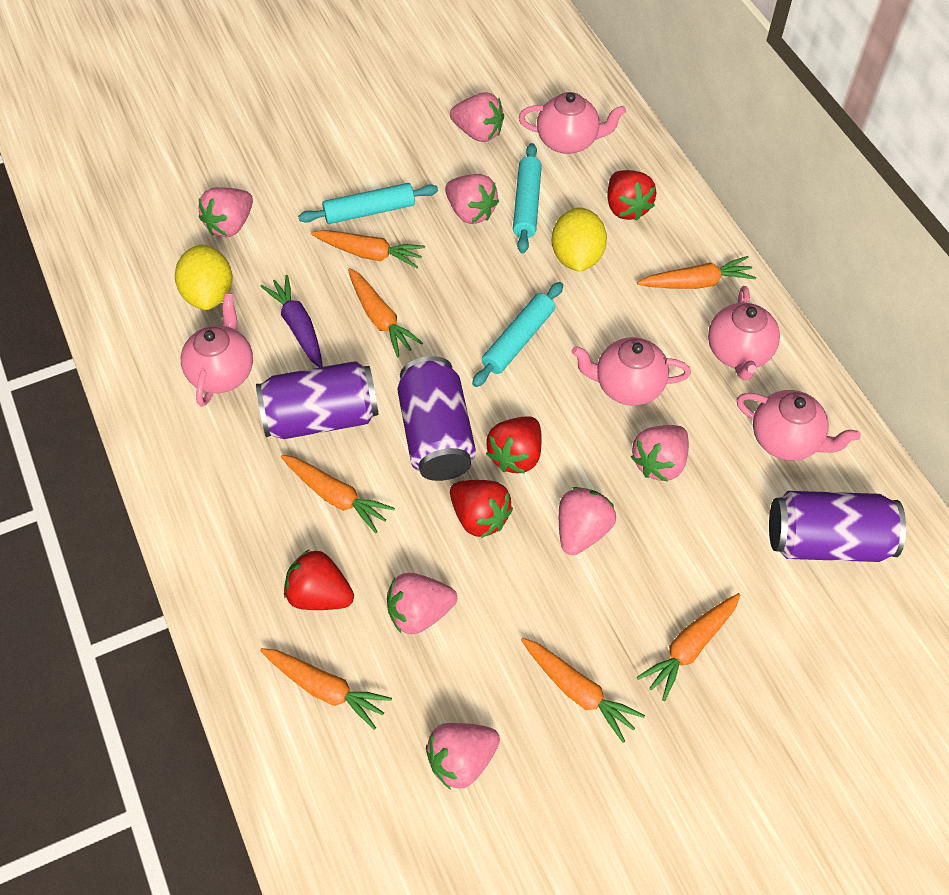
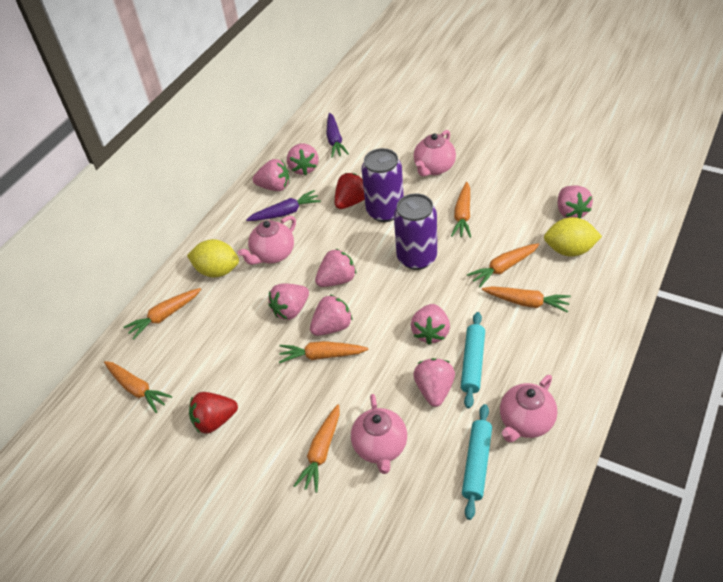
pink strawberry: 7 -> 8
pink teapot: 5 -> 4
purple can: 3 -> 2
purple carrot: 1 -> 2
red strawberry: 4 -> 2
turquoise rolling pin: 3 -> 2

